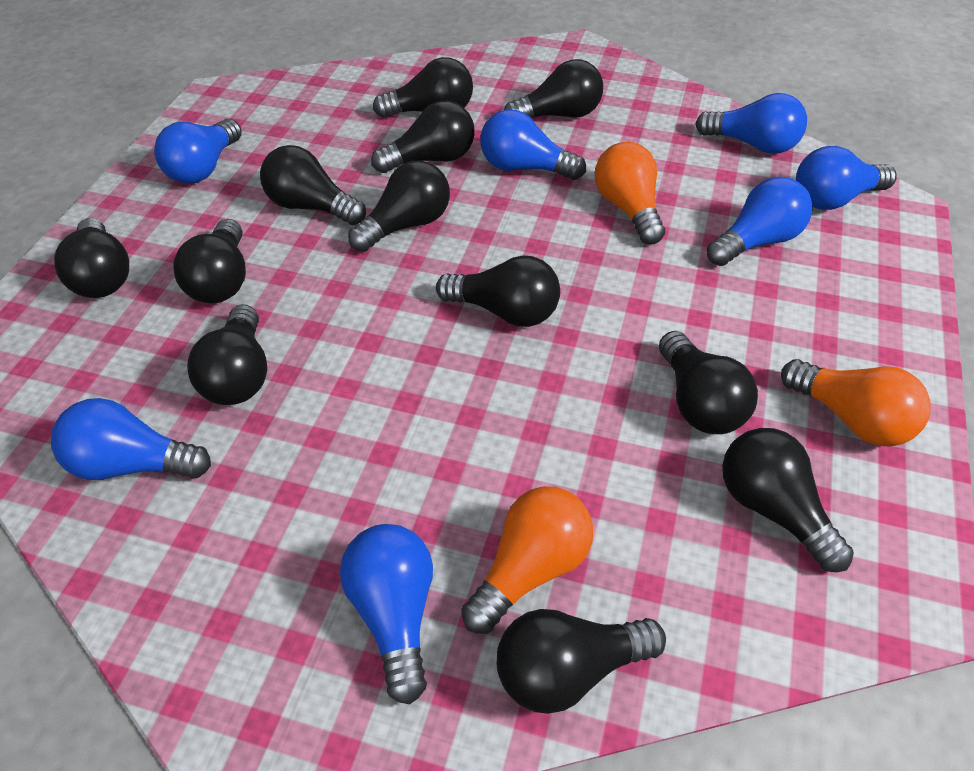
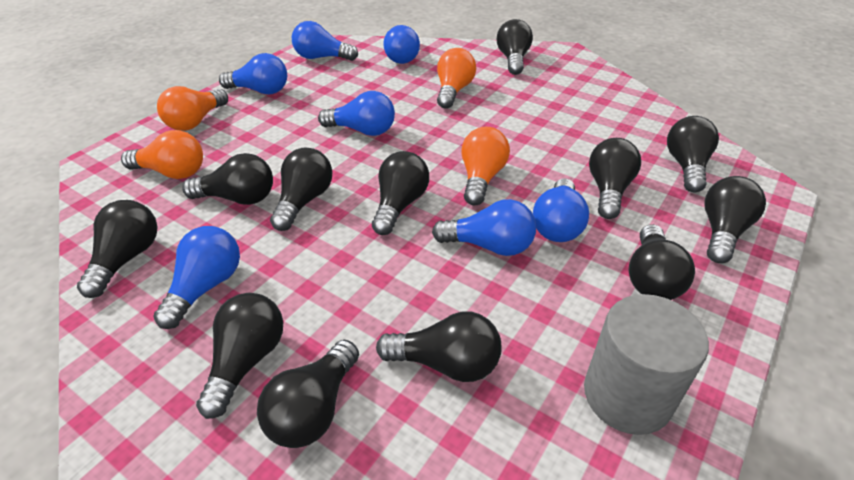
grey cylinder: 0 -> 1
orange light bulb: 3 -> 4

